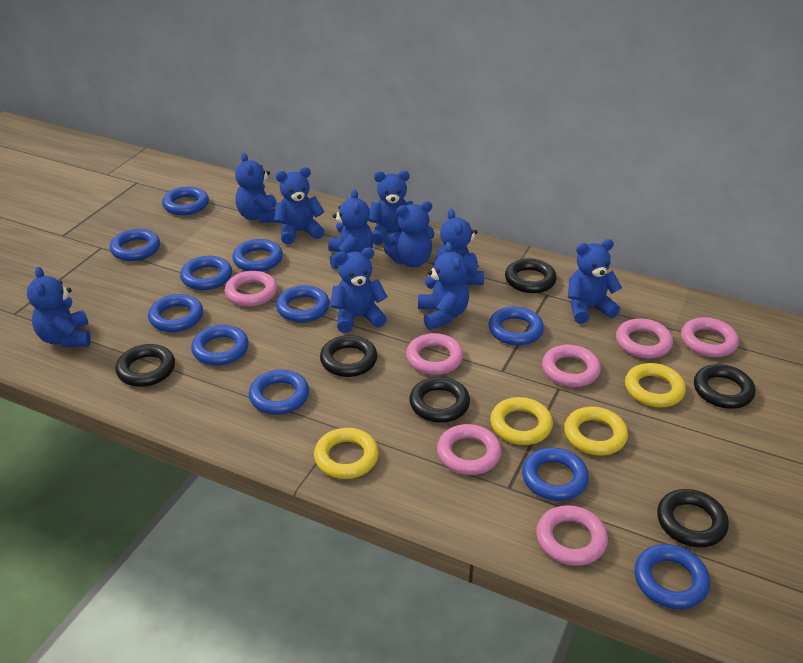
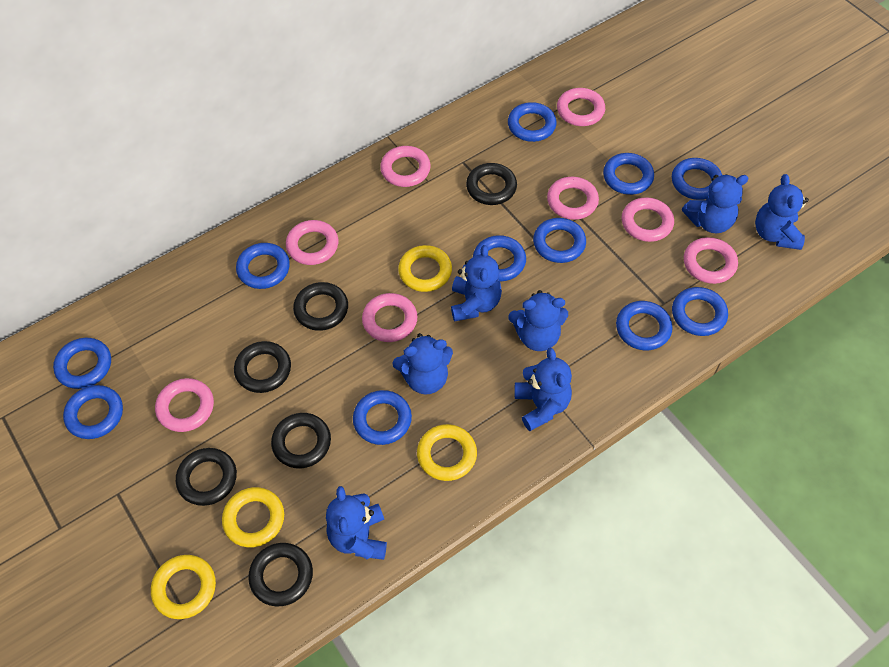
blue teddy bear: 10 -> 7
pink ring: 7 -> 8

